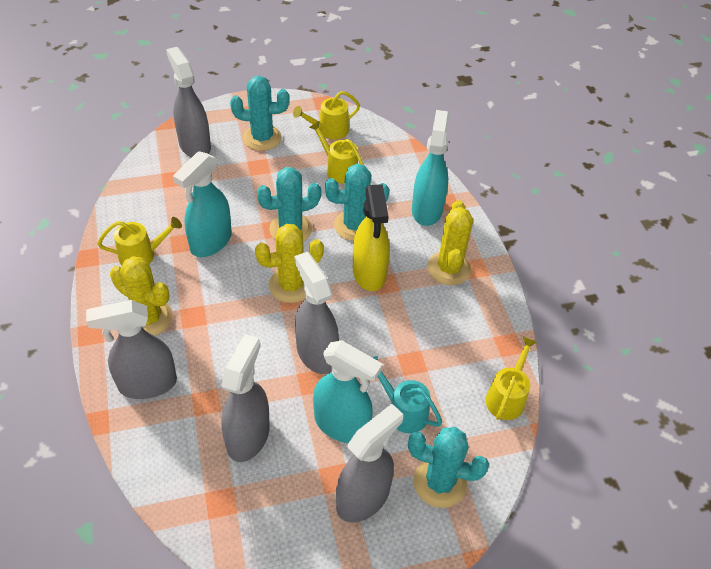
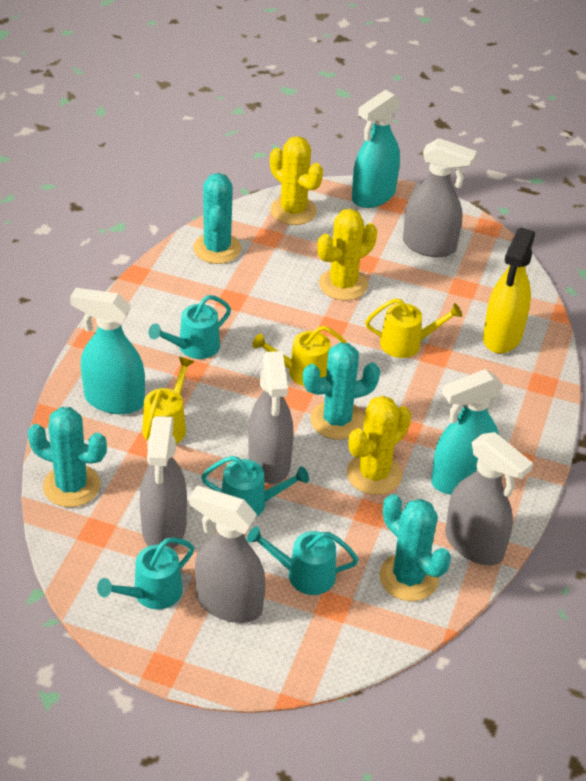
turquoise watering can: 1 -> 4
yellow watering can: 4 -> 3

